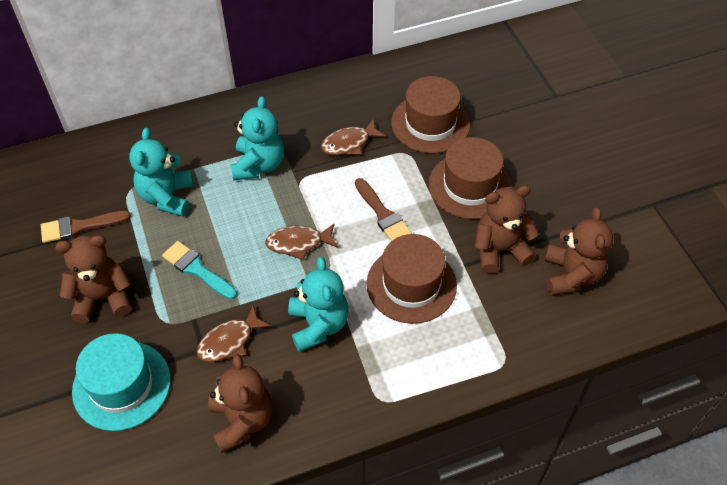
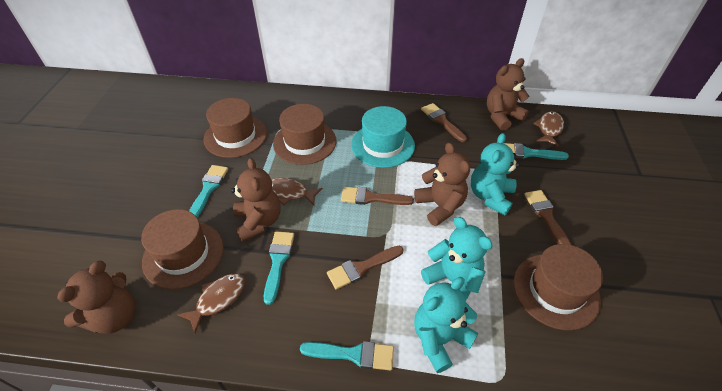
brown brush: 2 -> 4
brown hat: 3 -> 4
turquoise brush: 1 -> 4

